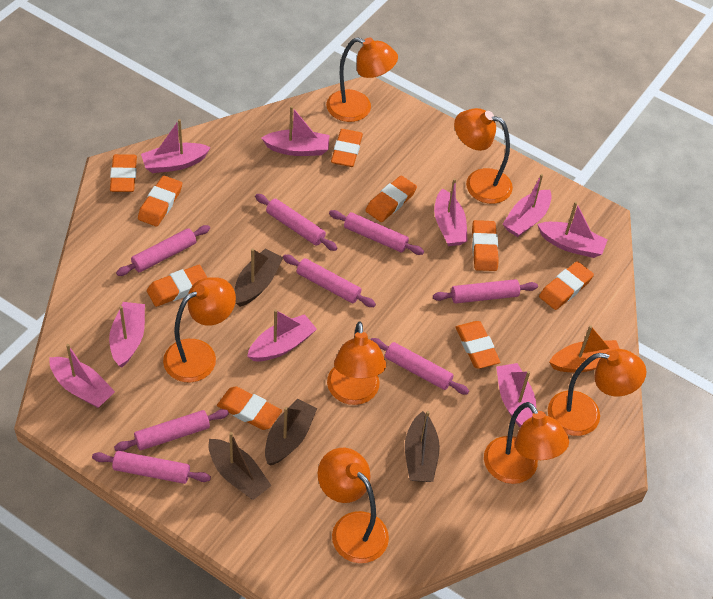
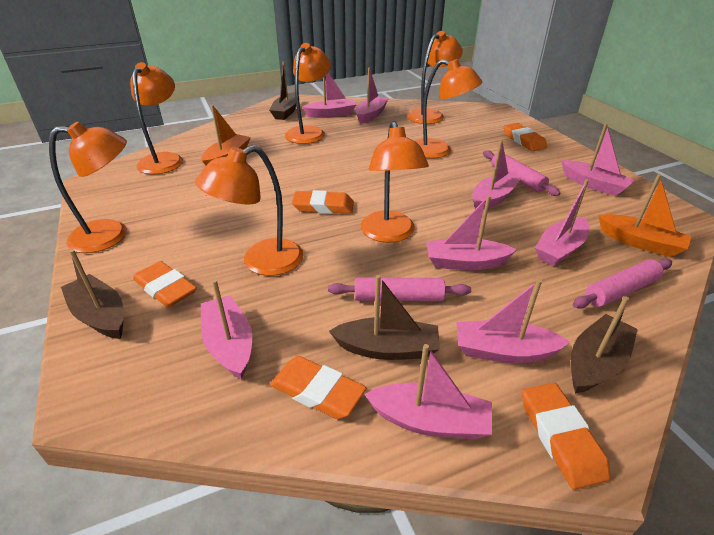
orange boat: 1 -> 2
orange eraser: 9 -> 5
pink rolling pin: 8 -> 3

